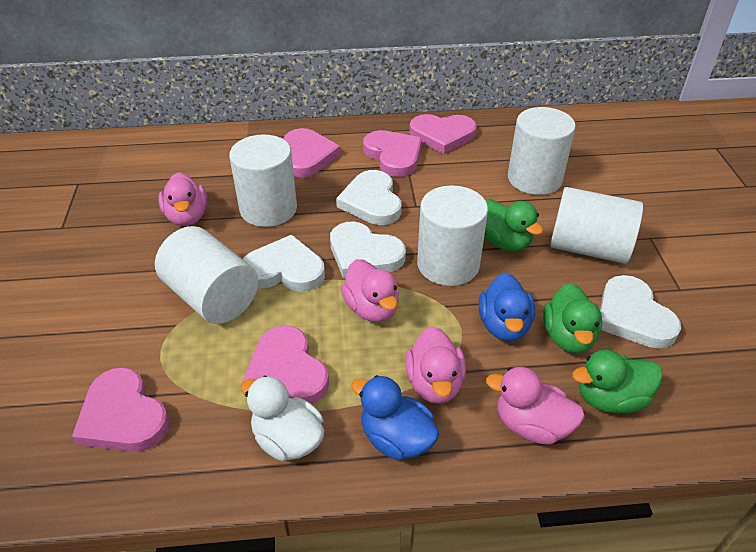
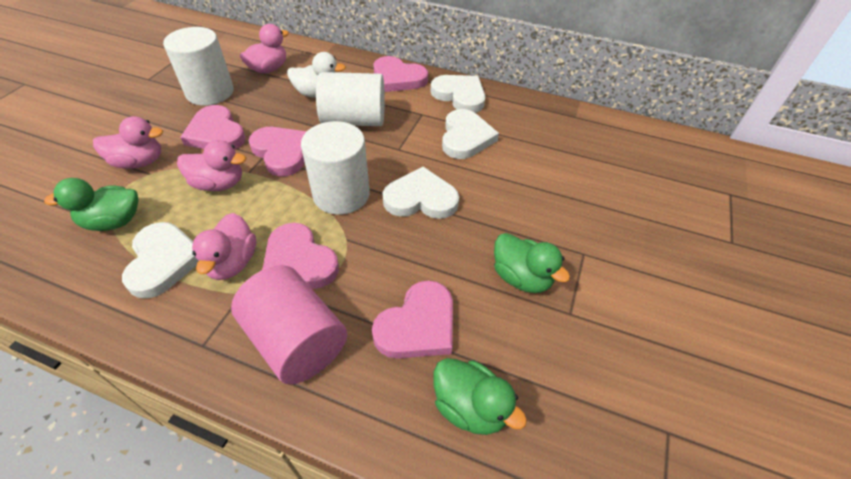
blue duck: 2 -> 0
pink cylinder: 0 -> 1
white cylinder: 5 -> 3

